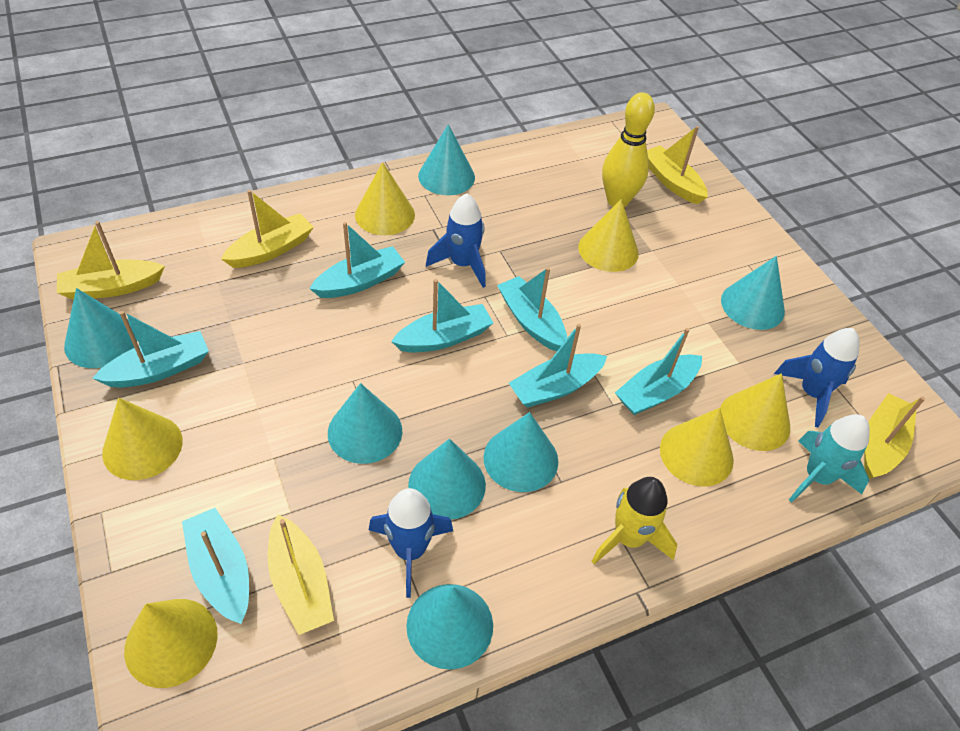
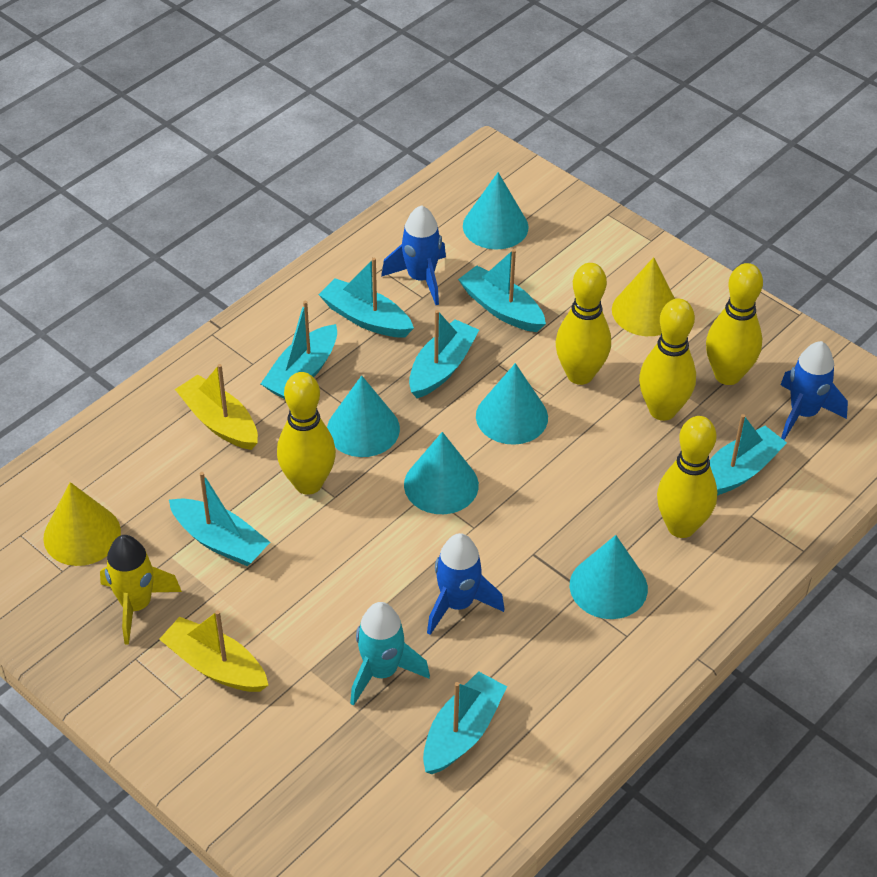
turquoise cone: 7 -> 5
yellow boat: 5 -> 2
yellow bowling pin: 1 -> 5
yellow cone: 6 -> 2

